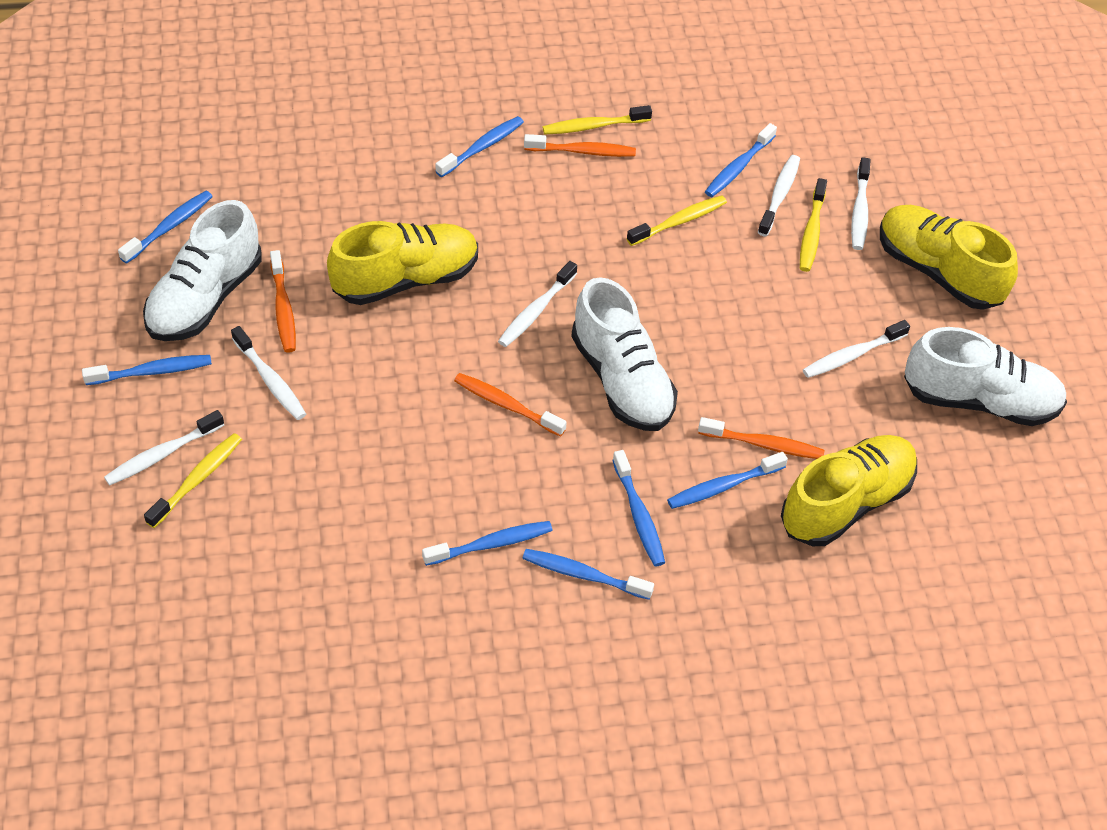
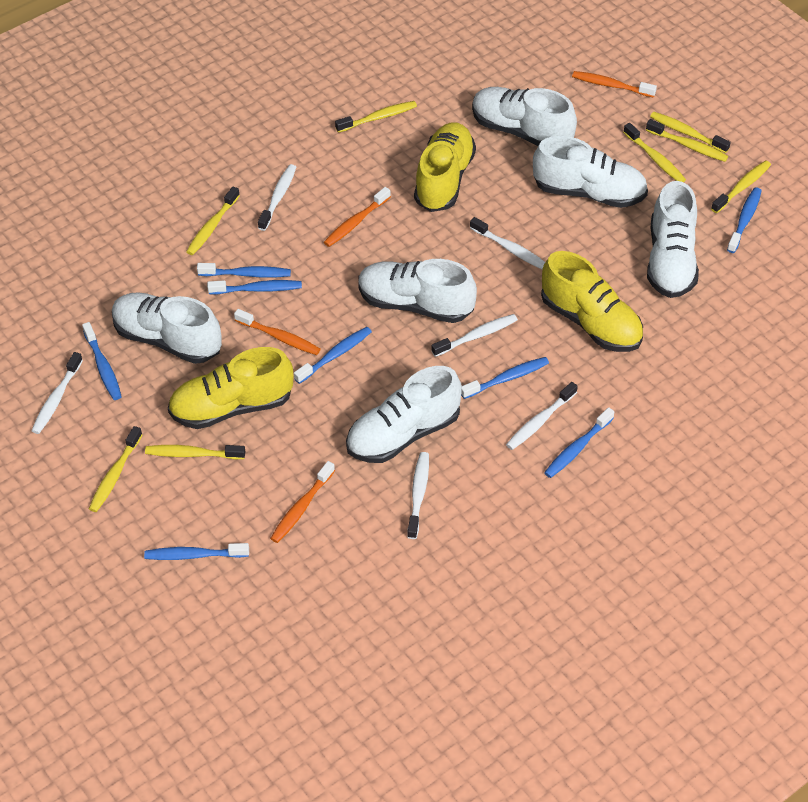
white shoe: 3 -> 6
yellow toothbrush: 4 -> 8

